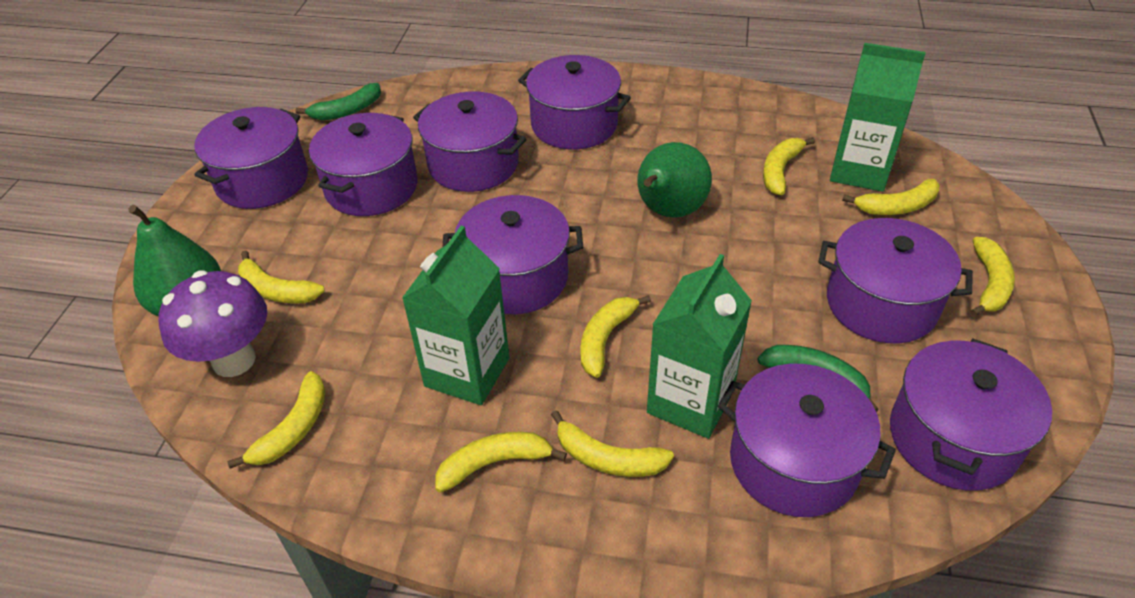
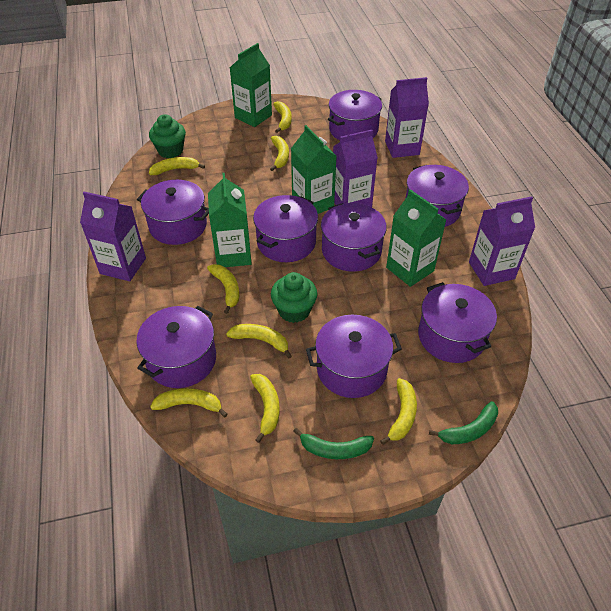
green carton: 3 -> 4
green cupcake: 0 -> 2
green pear: 2 -> 0
purple carton: 0 -> 4
purple mushroom: 1 -> 0

